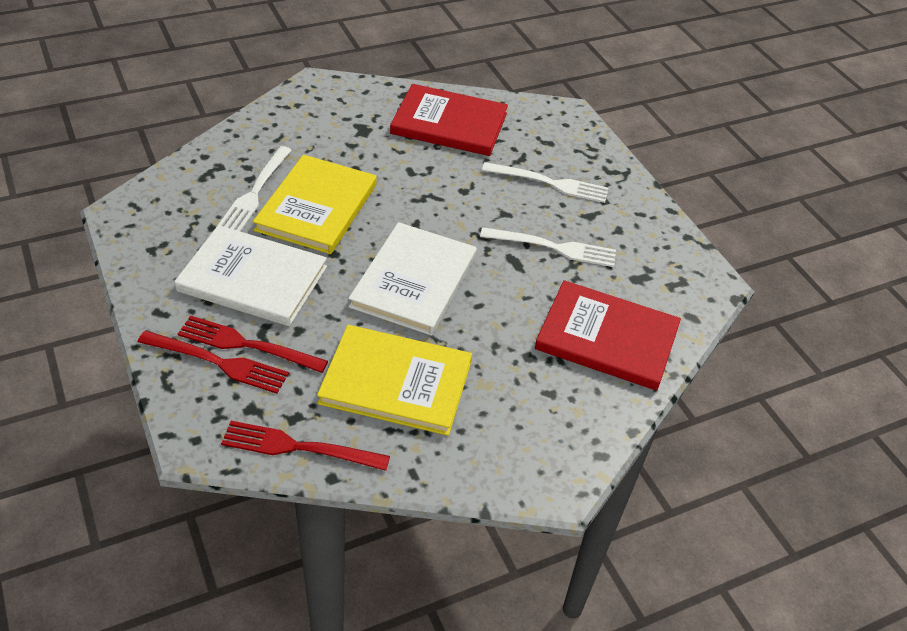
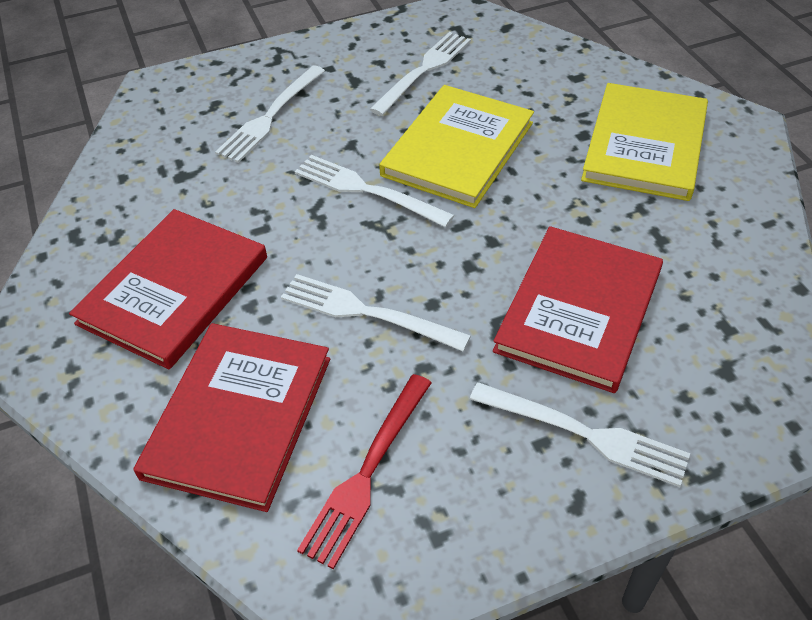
red book: 2 -> 3
red fork: 3 -> 1
white book: 2 -> 0
white fork: 3 -> 5

